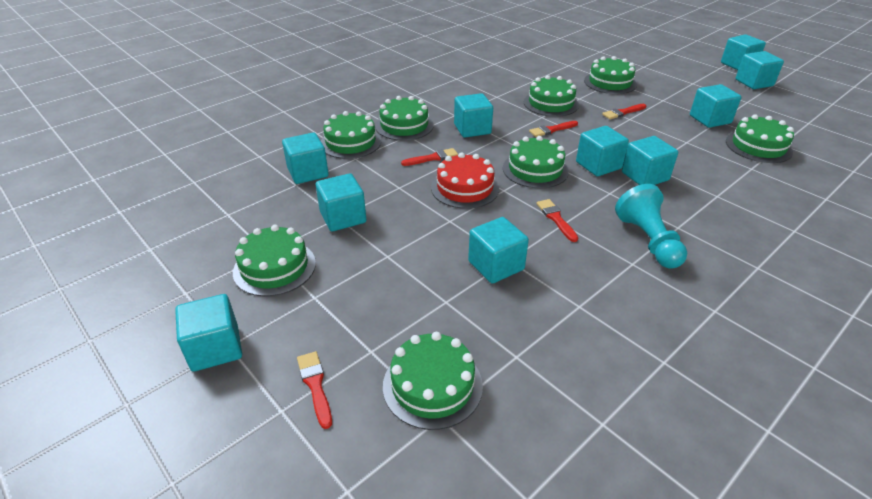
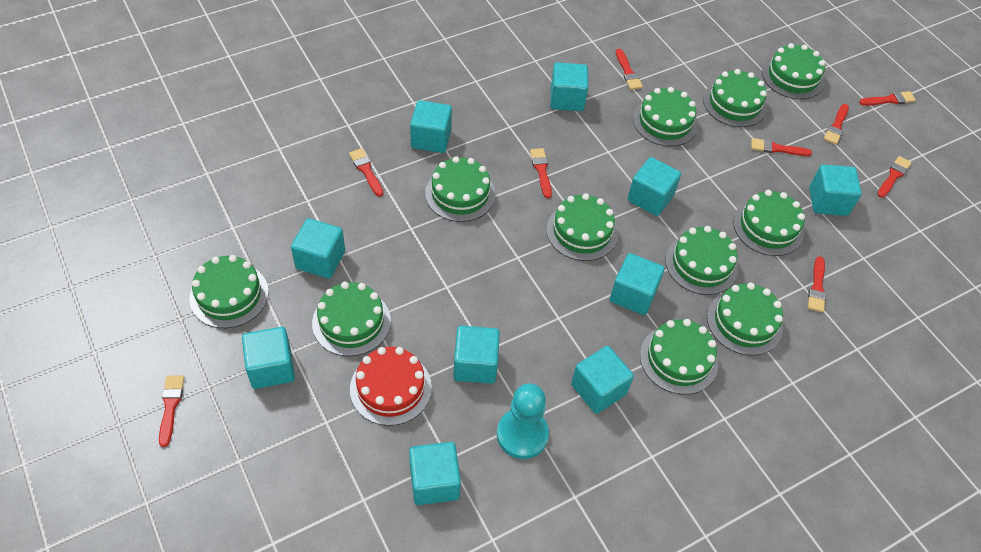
green cake: 8 -> 11
red brush: 5 -> 9

